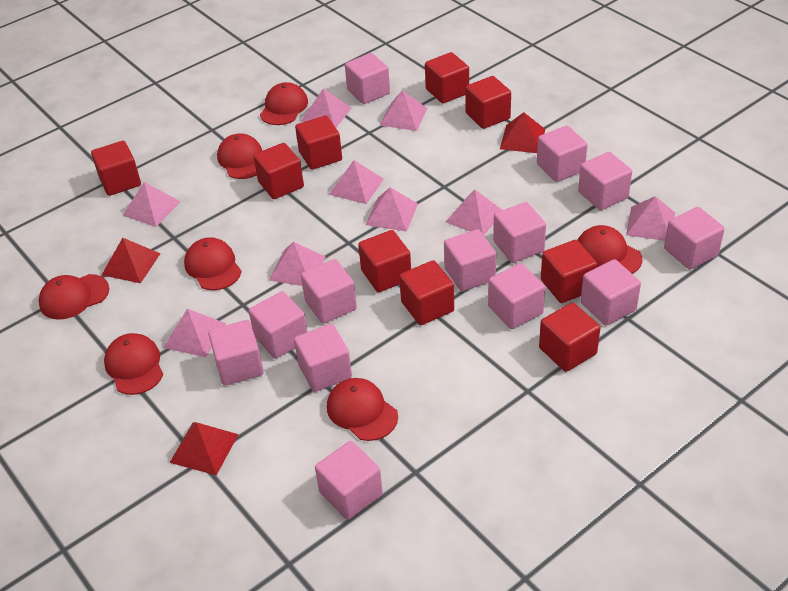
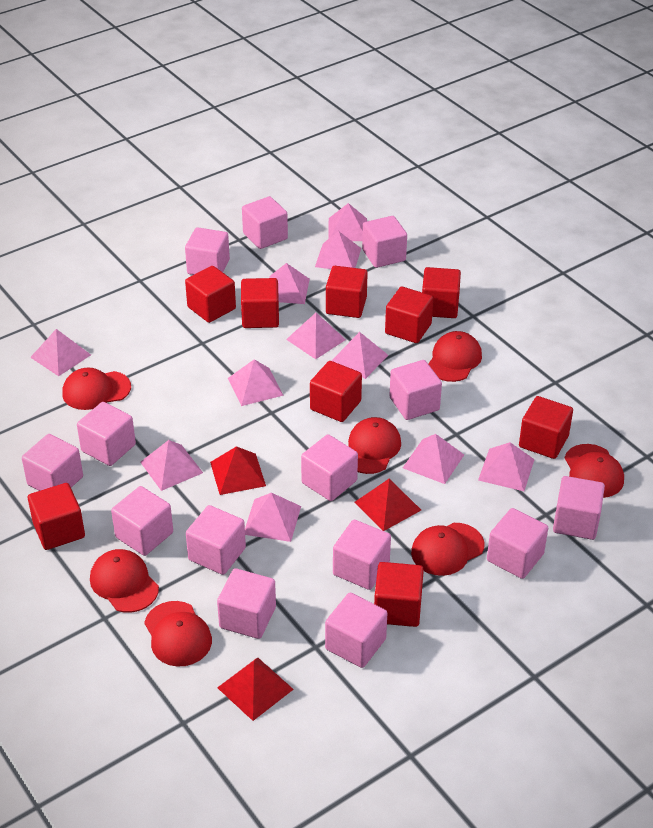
pink cube: 13 -> 14
pink pyramid: 9 -> 11

